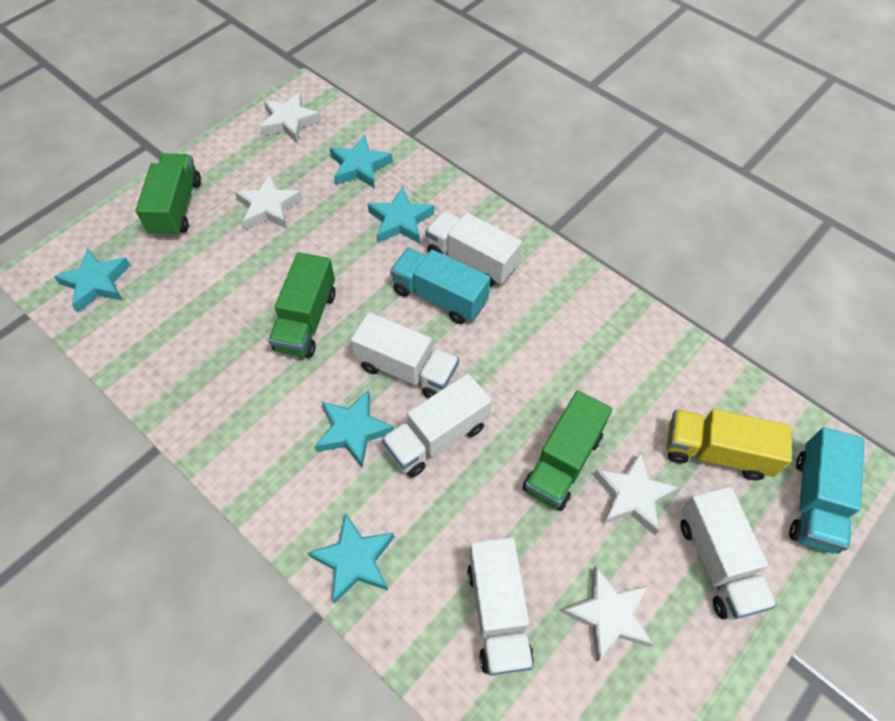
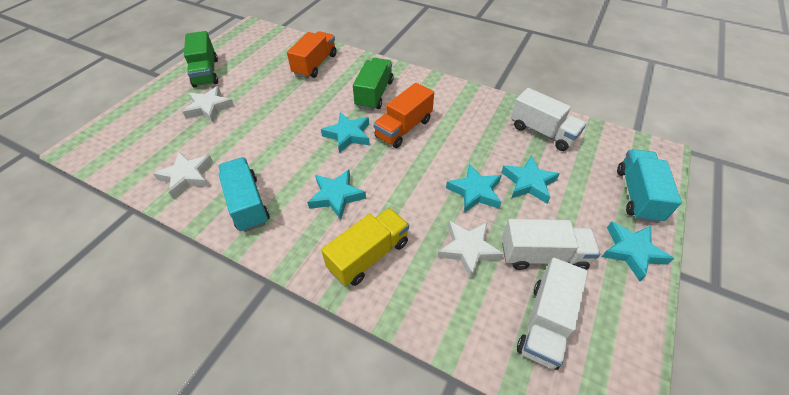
green truck: 3 -> 2
orange truck: 0 -> 2
white star: 4 -> 3
white truck: 5 -> 3

